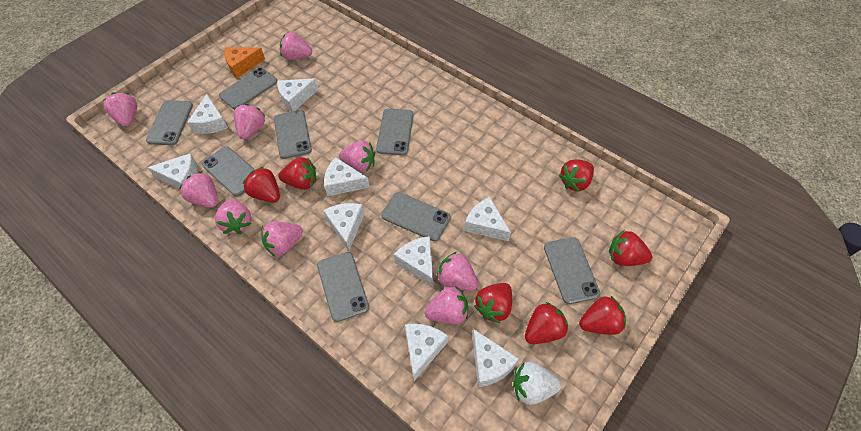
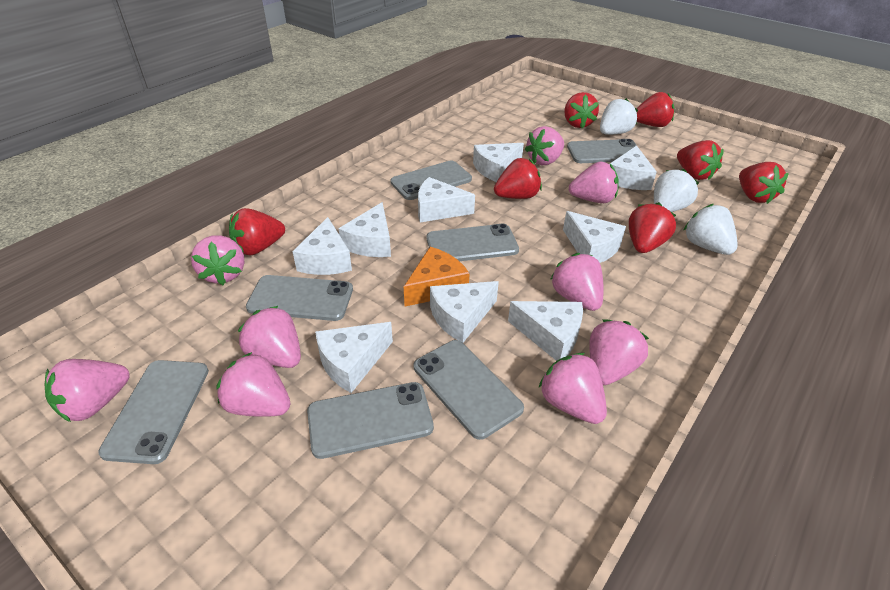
grey phone: 8 -> 7
white strawberry: 1 -> 3

